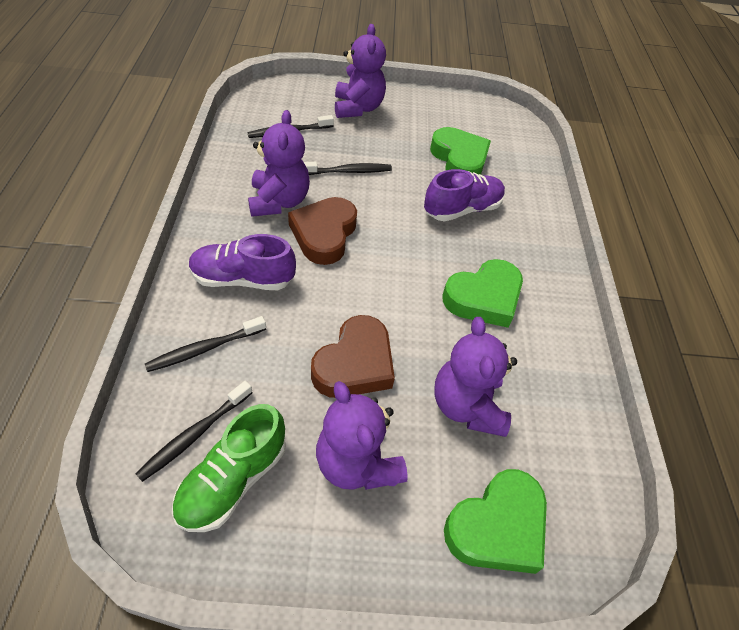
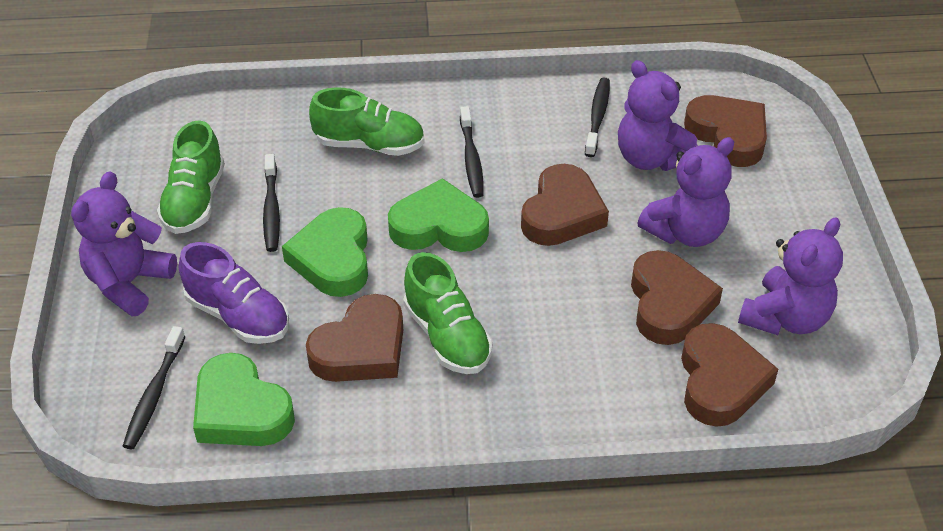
brown heart: 2 -> 5
green shoe: 1 -> 3
purple shoe: 2 -> 1

